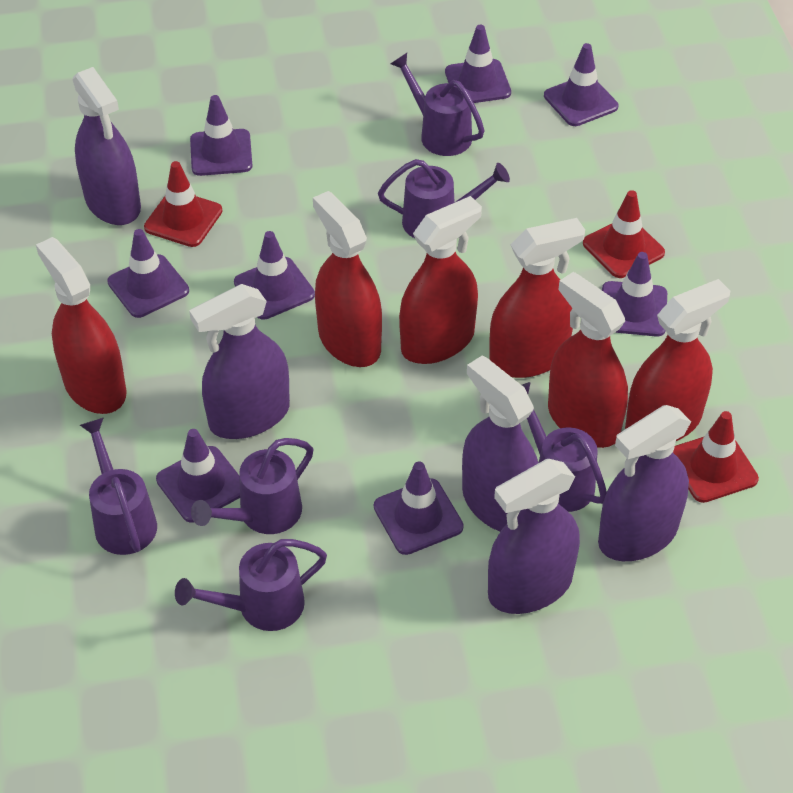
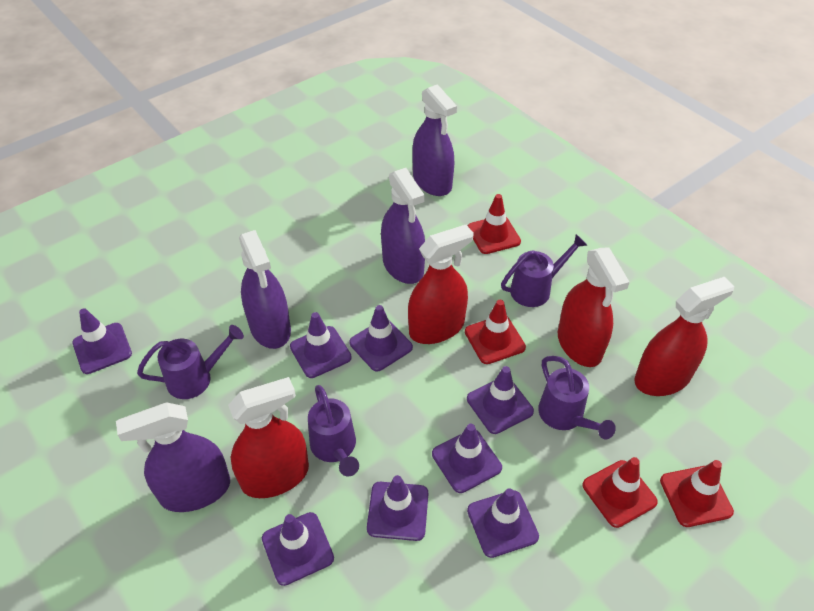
purple spray bottle: 5 -> 4
purple watering can: 6 -> 4
red spray bottle: 6 -> 4
red traffic cone: 3 -> 4

